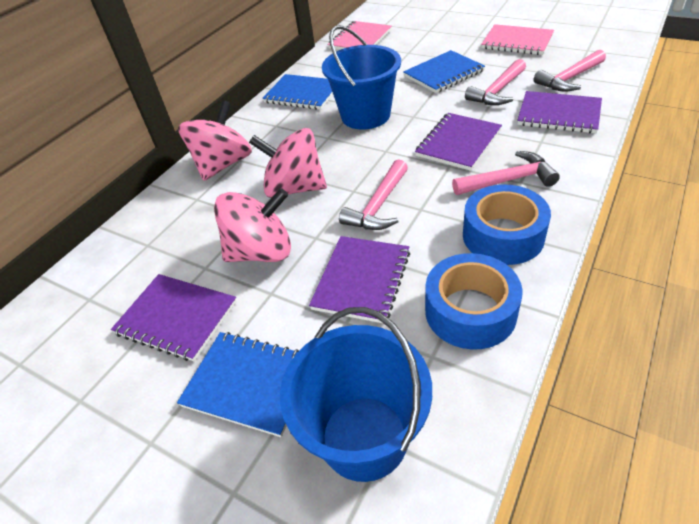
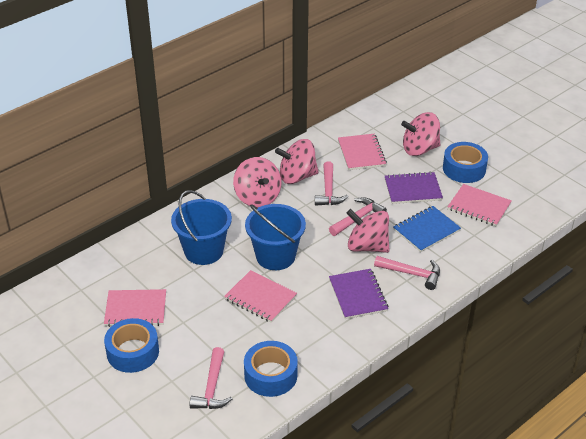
blue notebook: 3 -> 1
blue tape: 2 -> 3
pink notebook: 2 -> 4
pink spinning top: 3 -> 4
purple notebook: 4 -> 2

